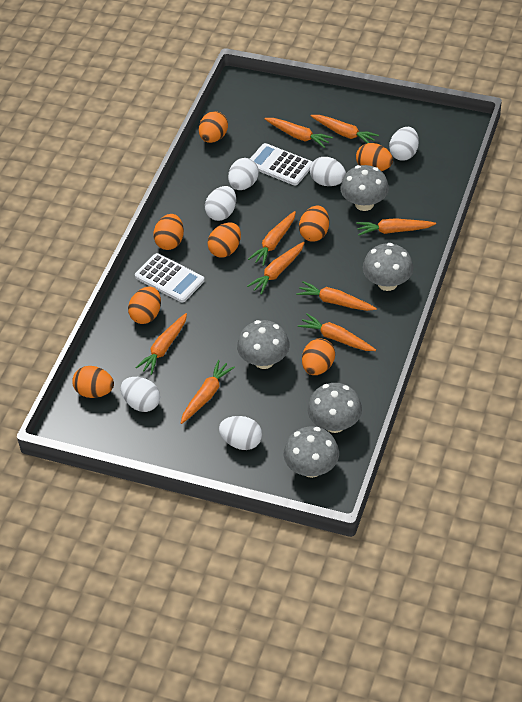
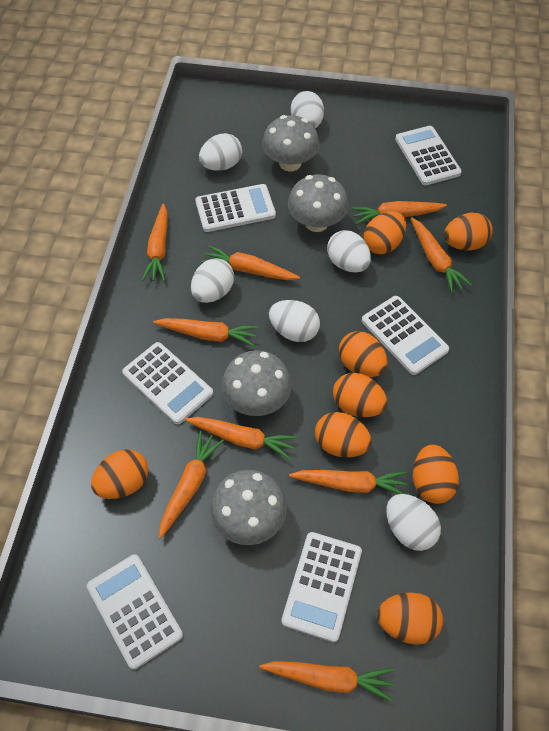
grey mushroom: 5 -> 4
white calculator: 2 -> 6

